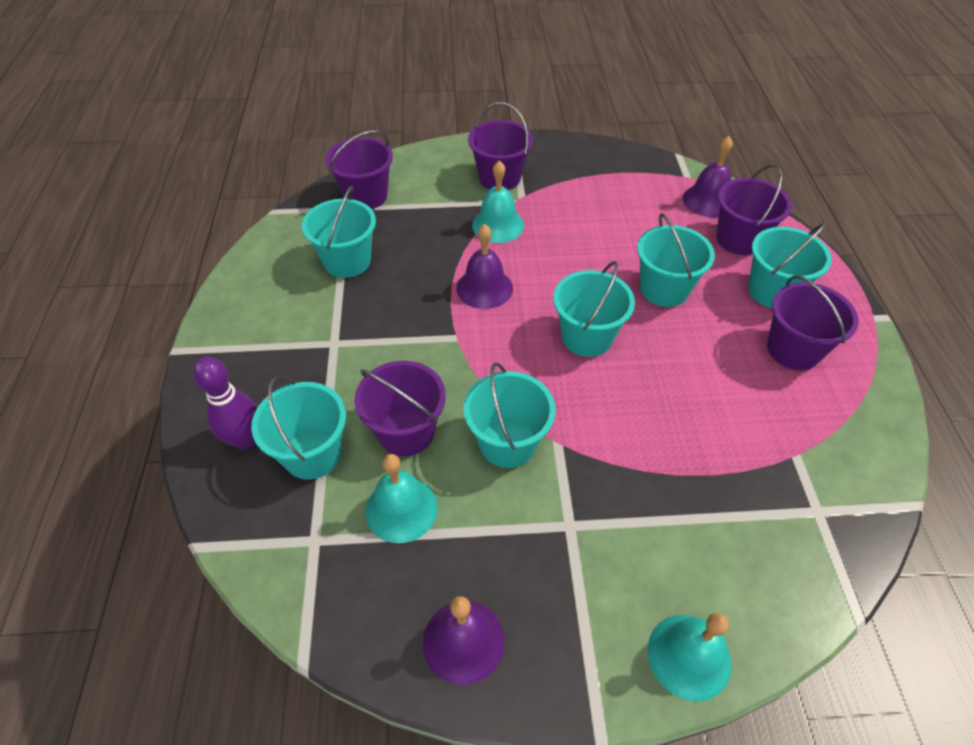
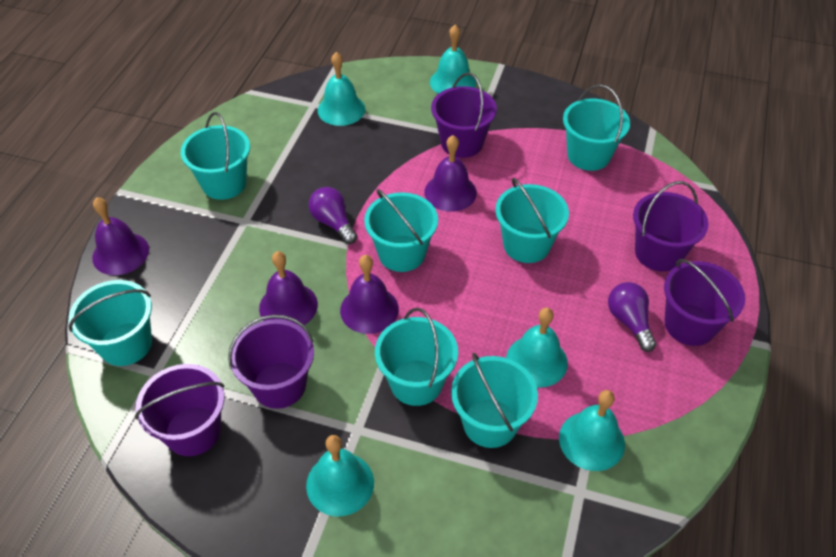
purple bell: 3 -> 4
purple bowling pin: 1 -> 0
purple light bulb: 0 -> 2
turquoise bell: 3 -> 5
turquoise bucket: 6 -> 7

